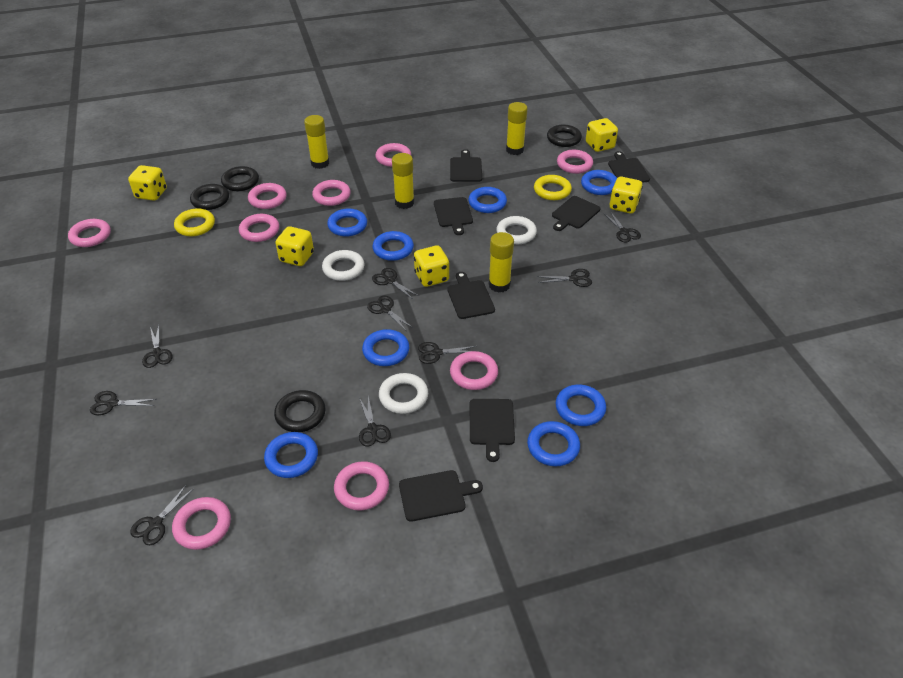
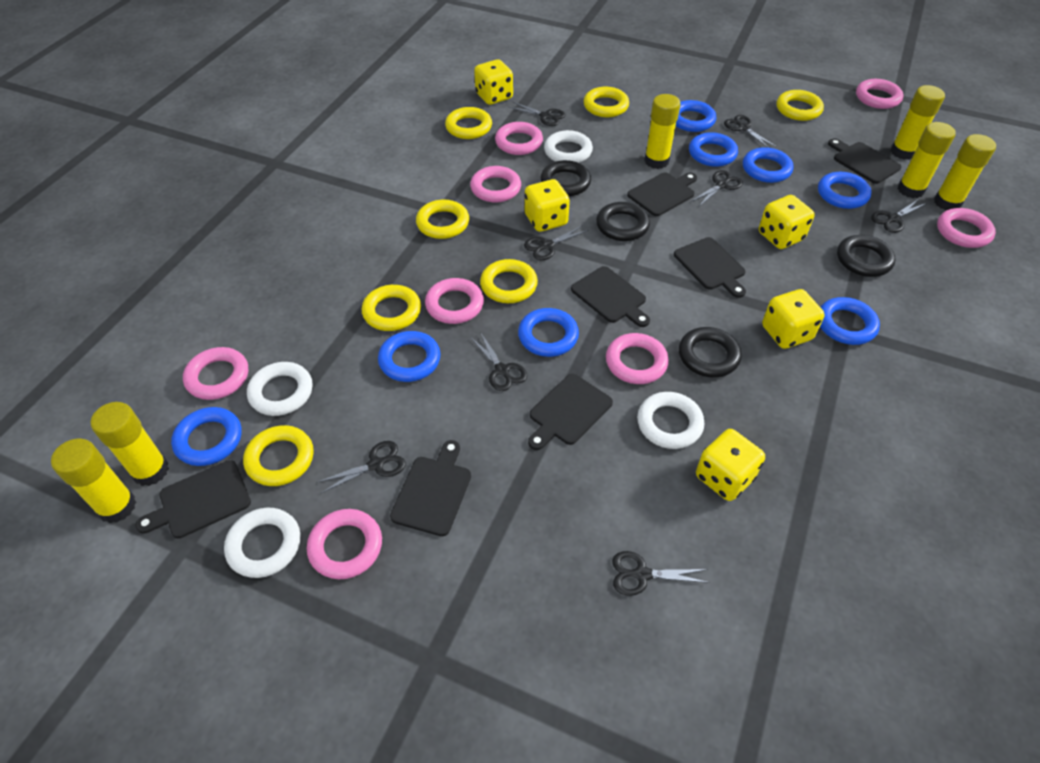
black scissors: 9 -> 8
pink ring: 9 -> 8
white ring: 3 -> 4
yellow glue stick: 4 -> 6
yellow ring: 2 -> 7

